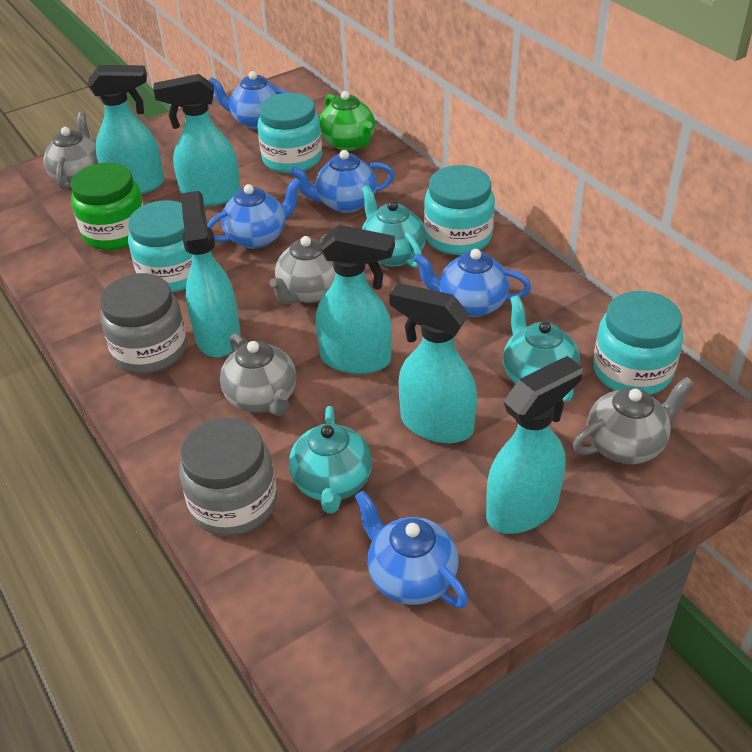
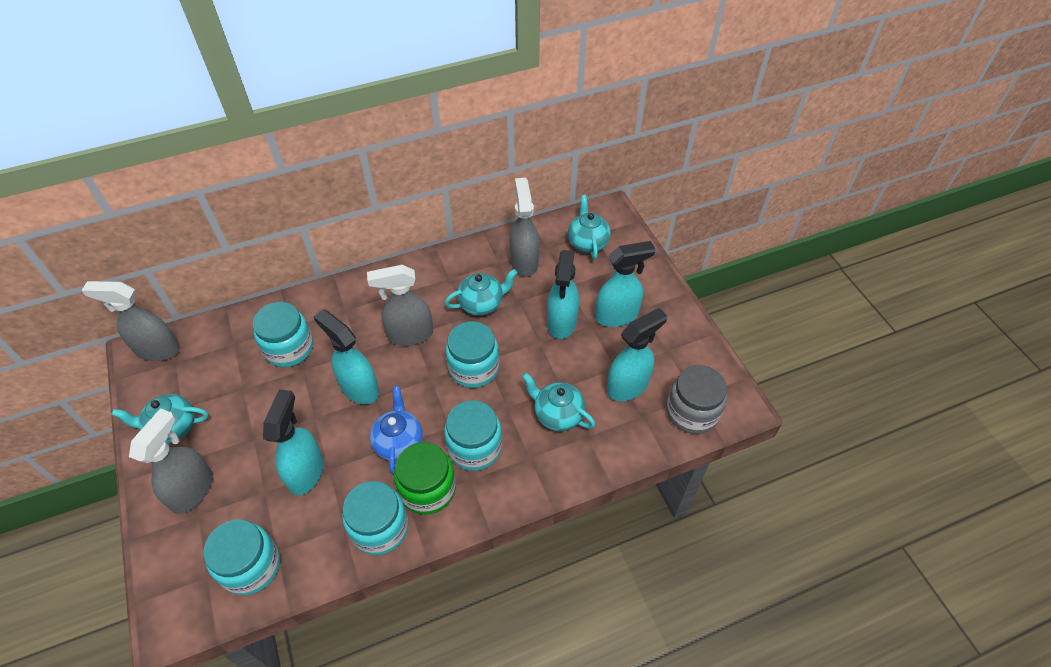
blue teapot: 5 -> 1
green teapot: 1 -> 0
grey jar: 2 -> 1
grey spray bottle: 0 -> 4
grey teapot: 4 -> 0
turquoise jar: 4 -> 5
turquoise spray bottle: 6 -> 5
turquoise teapot: 3 -> 4

